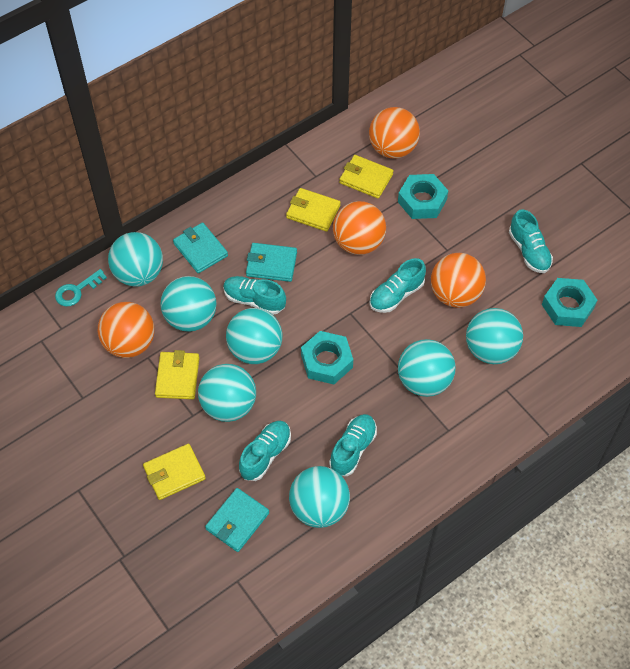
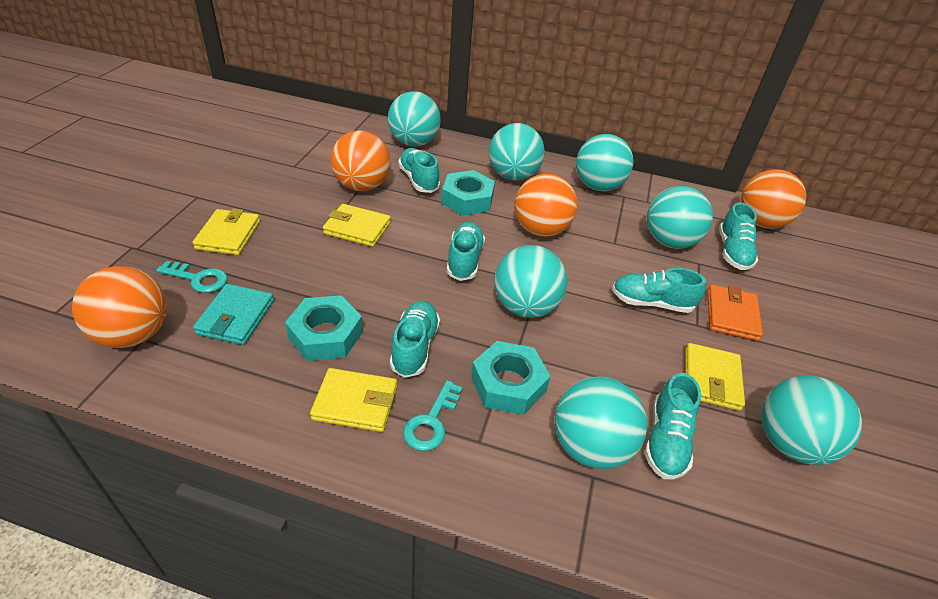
orange wallet: 0 -> 1
turquoise key: 1 -> 2
turquoise shoe: 5 -> 6
turquoise wallet: 3 -> 1

